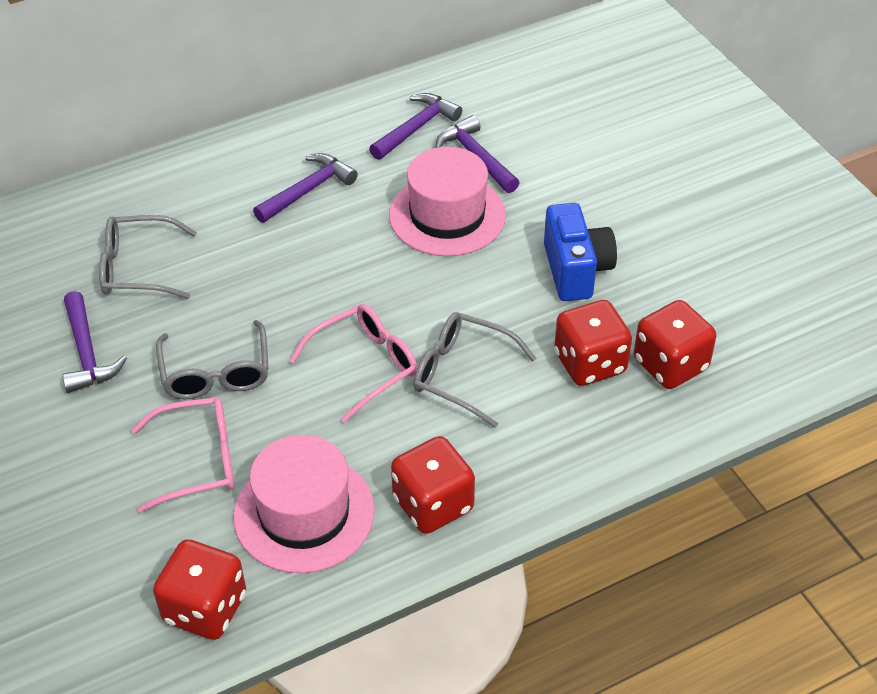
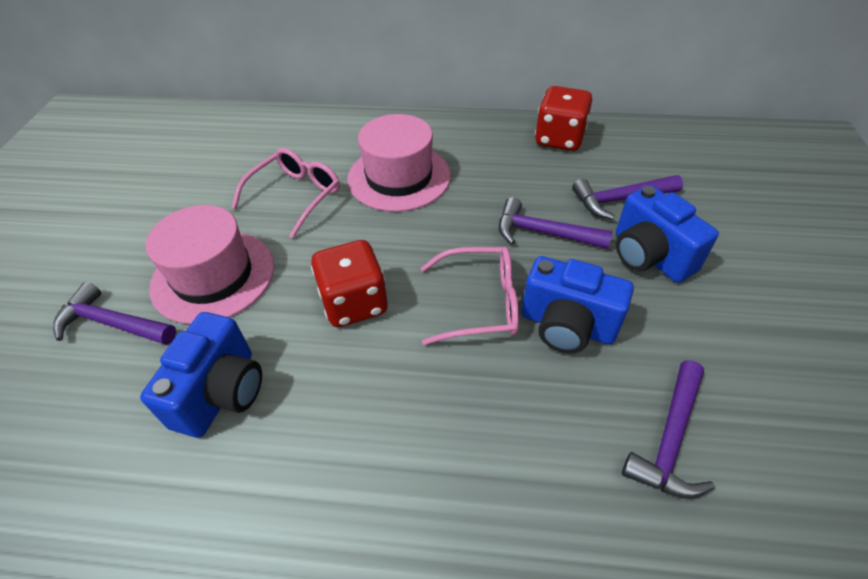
blue camera: 1 -> 3
grey glasses: 3 -> 0
red dice: 4 -> 2

